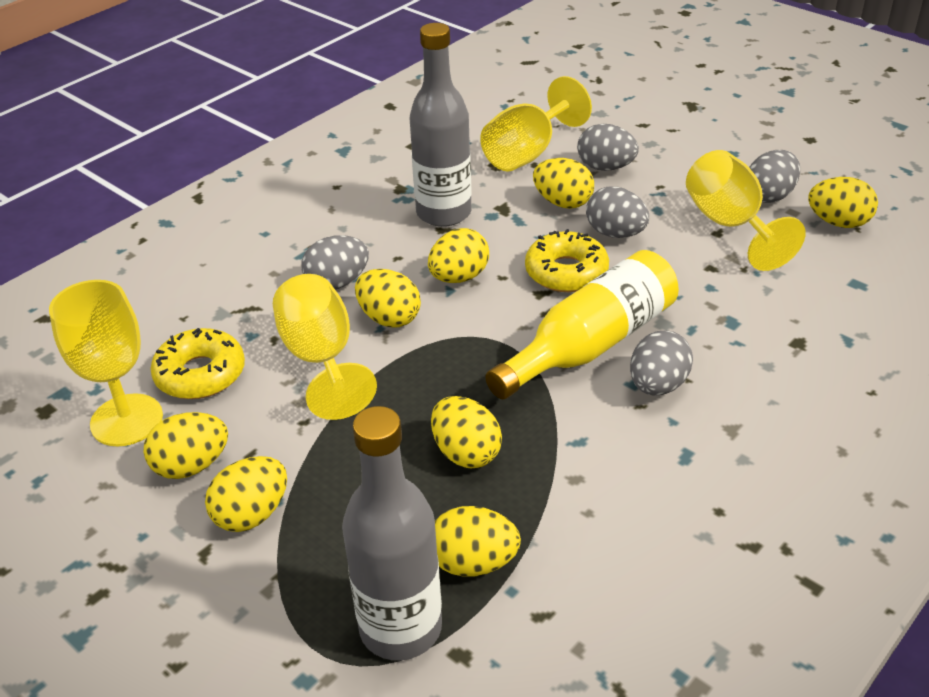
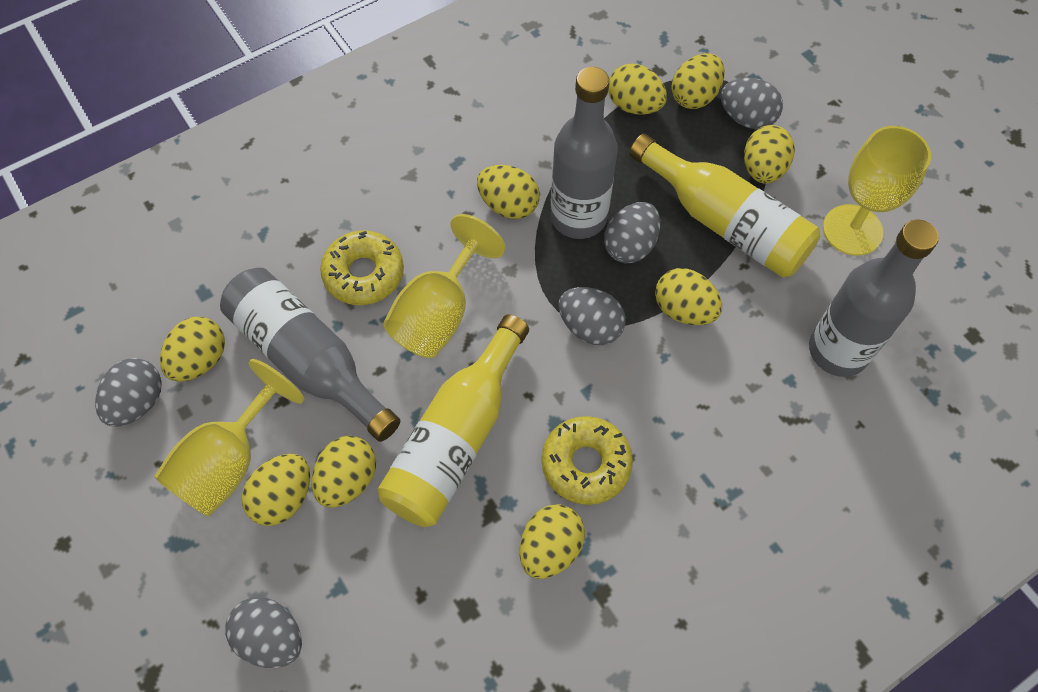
grey bottle: 2 -> 3
yellow bottle: 1 -> 2
yellow egg: 8 -> 9
yellow goblet: 4 -> 3

